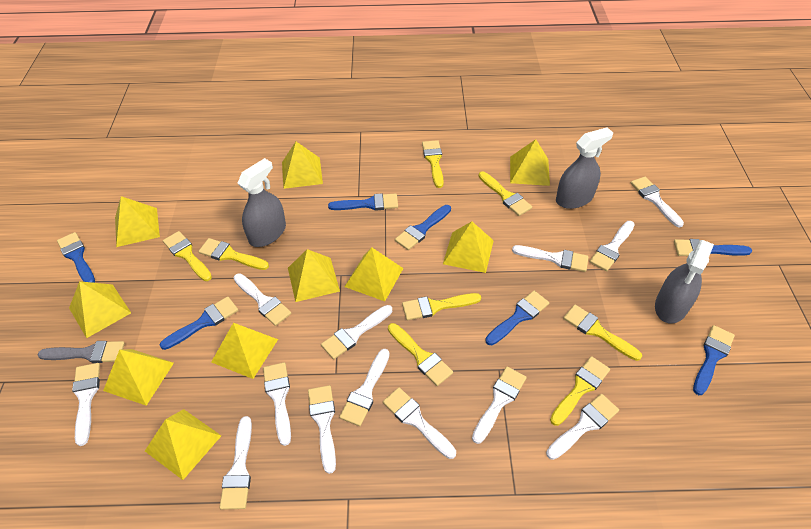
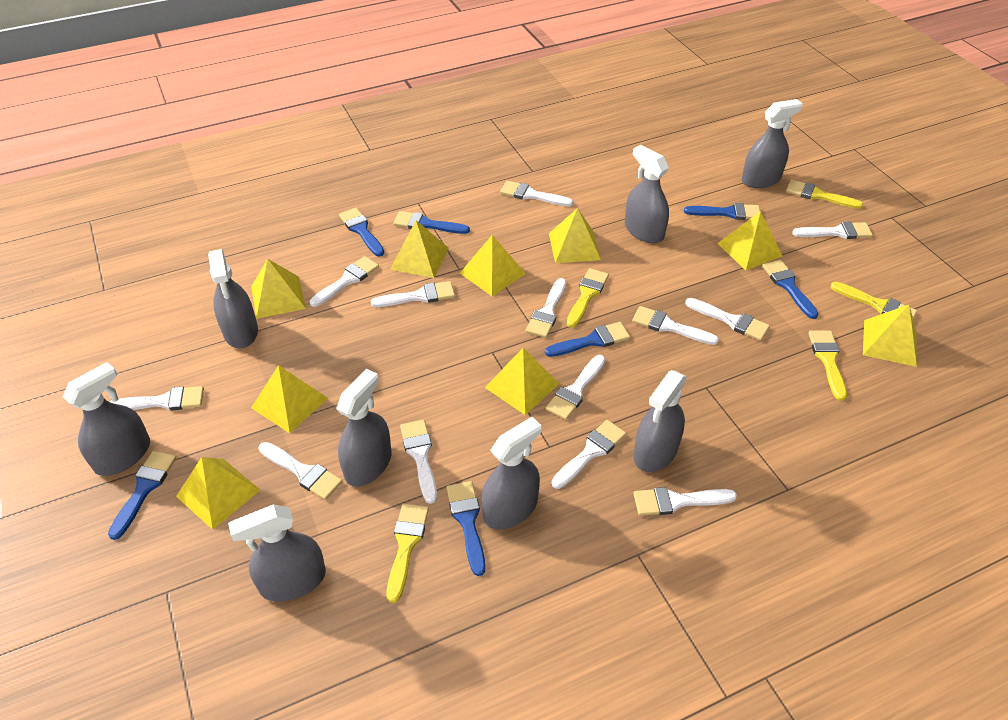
grey brush: 1 -> 0
grey spray bottle: 3 -> 8
yellow brush: 8 -> 5
yellow pyramid: 10 -> 9

